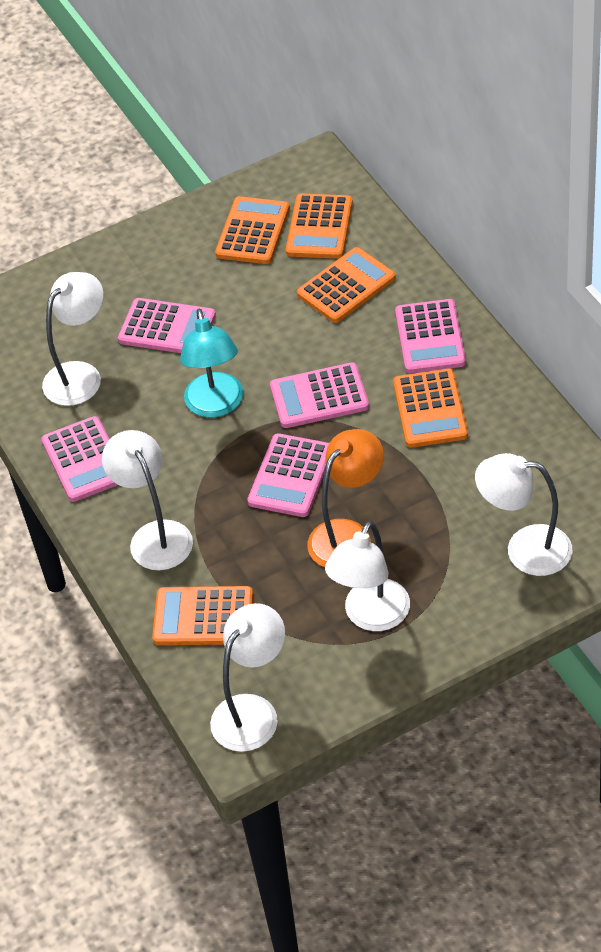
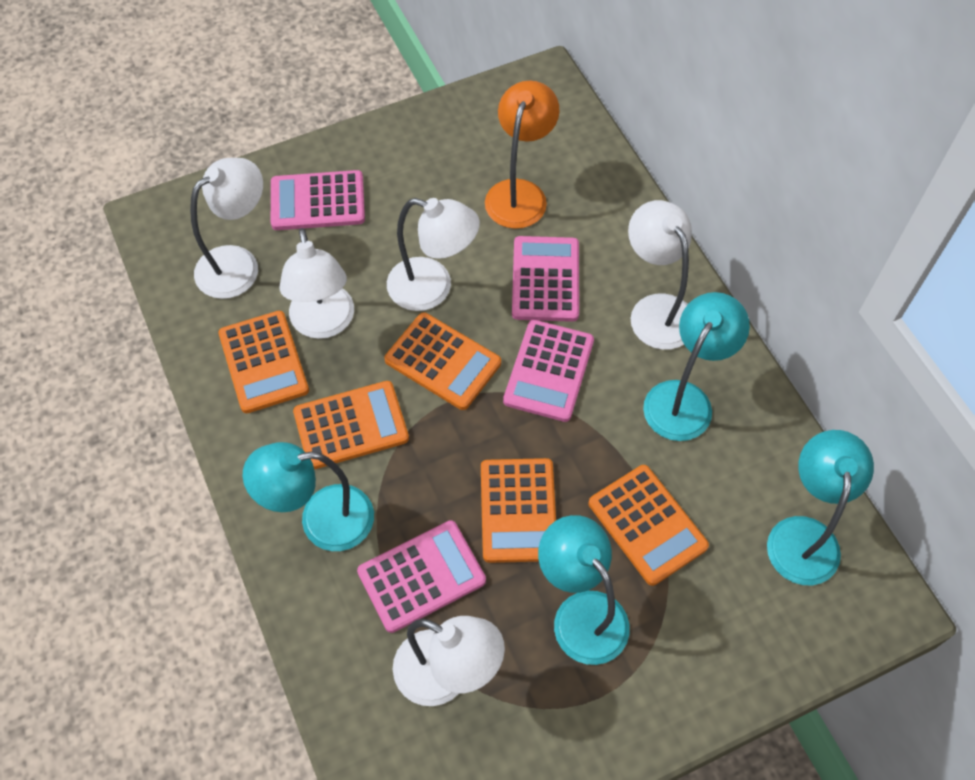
pink calculator: 5 -> 4
turquoise lamp: 1 -> 4

